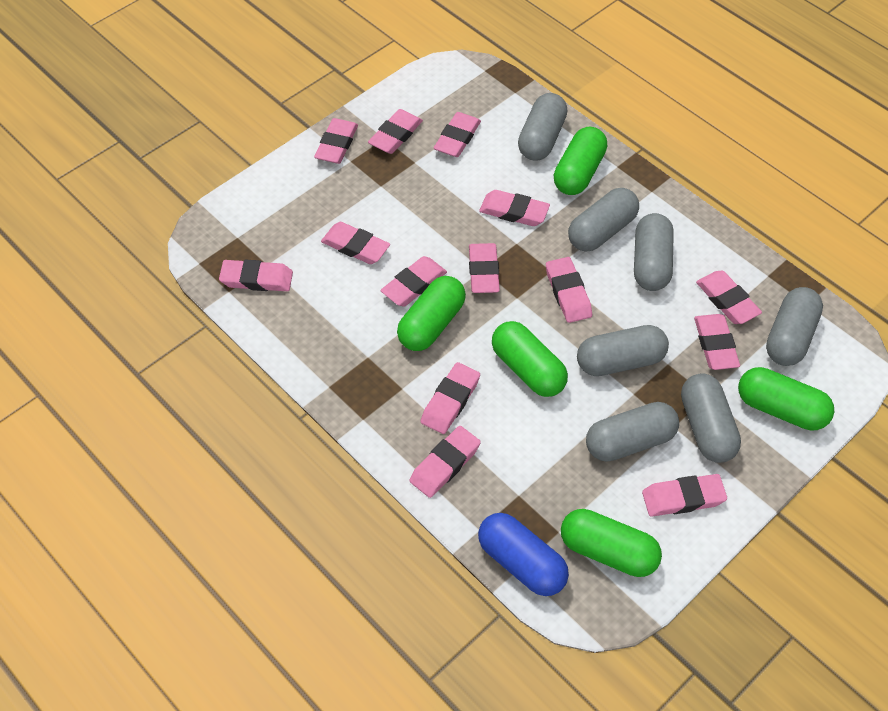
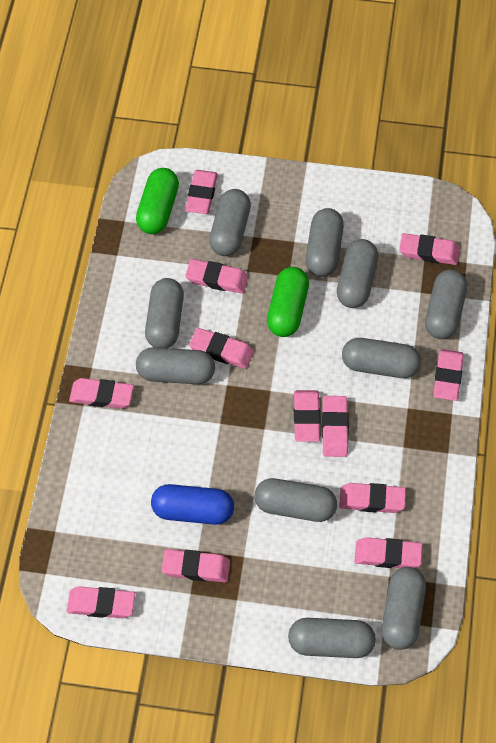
green capsule: 5 -> 2
grey capsule: 7 -> 10
pink eraser: 14 -> 12

